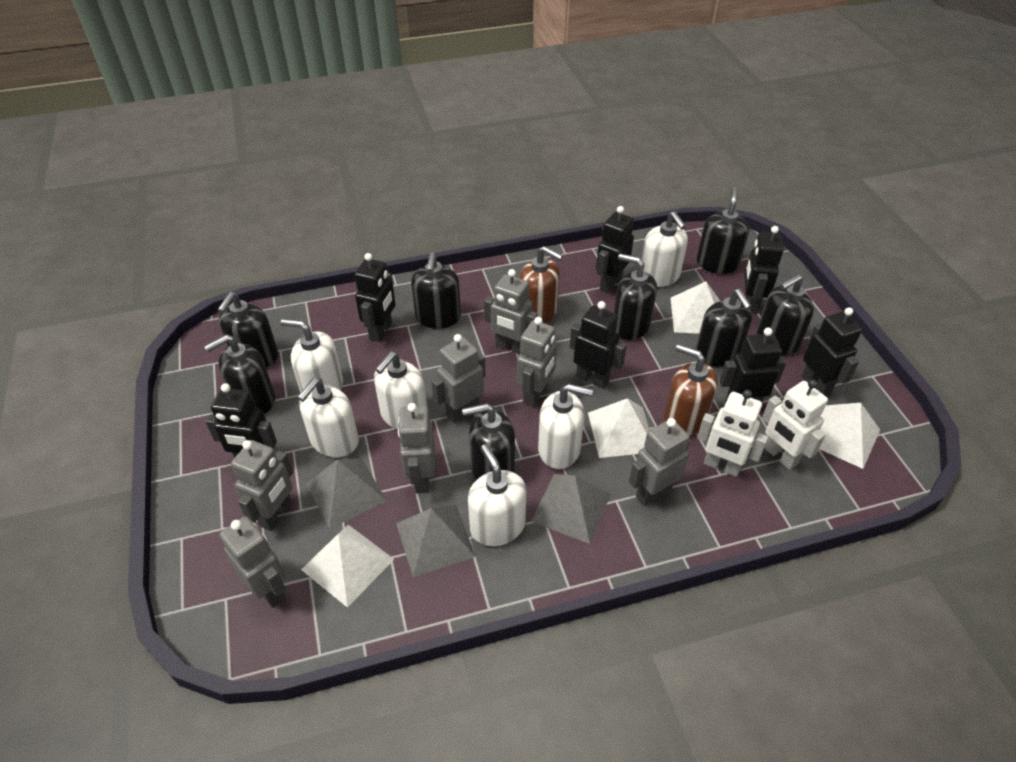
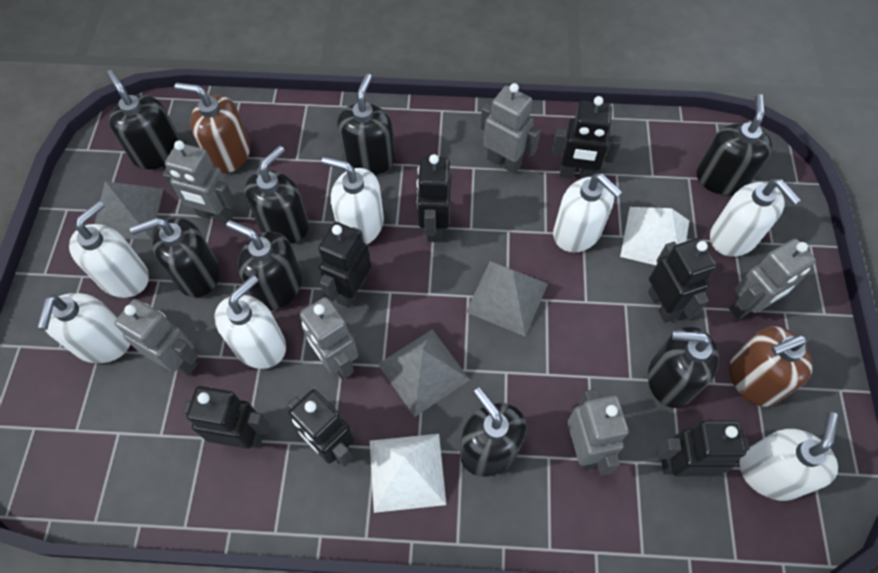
grey robot: 7 -> 6
white pyramid: 4 -> 2
white robot: 2 -> 0
white soap dispenser: 6 -> 7

